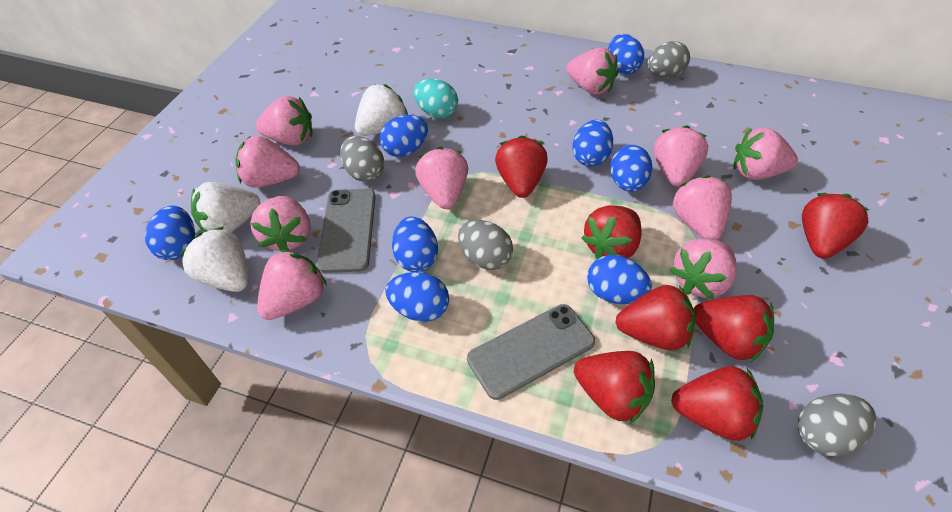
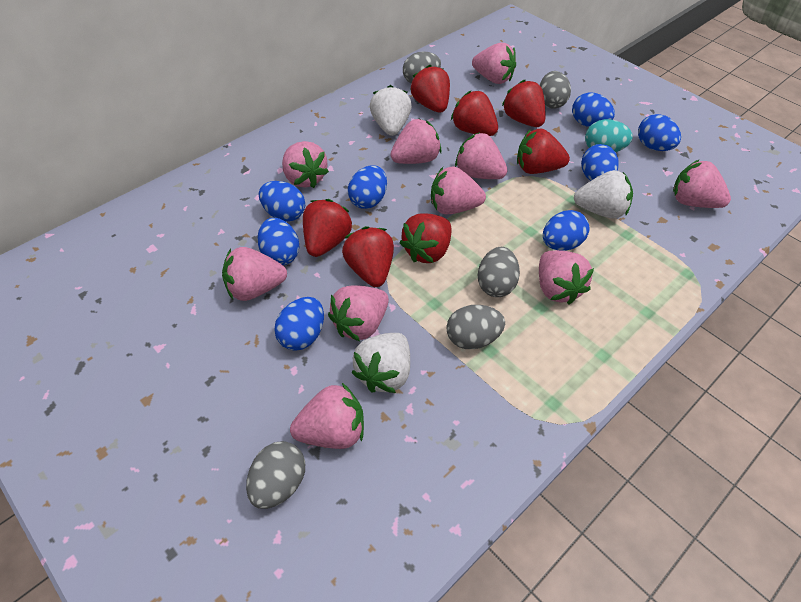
grey egg: 4 -> 5
grey phone: 2 -> 0

